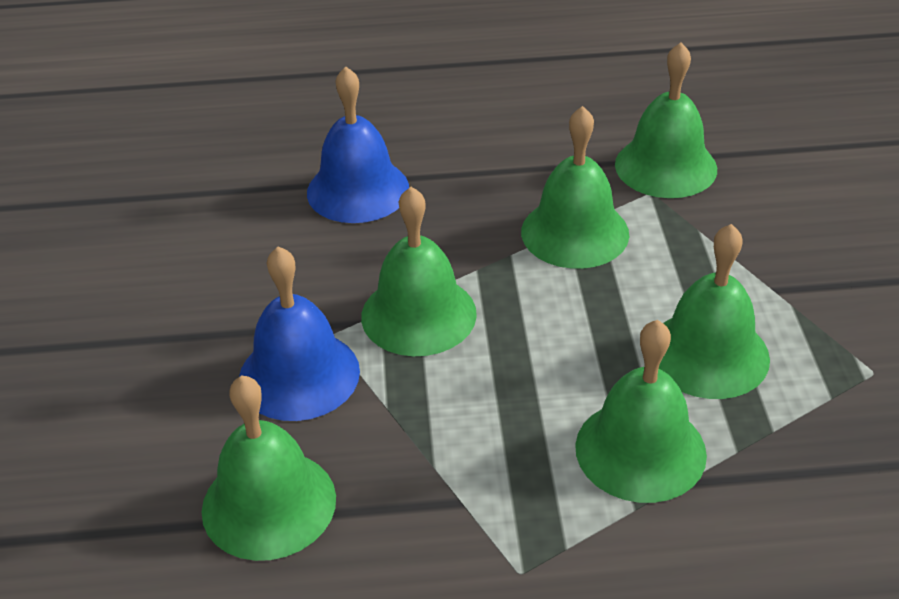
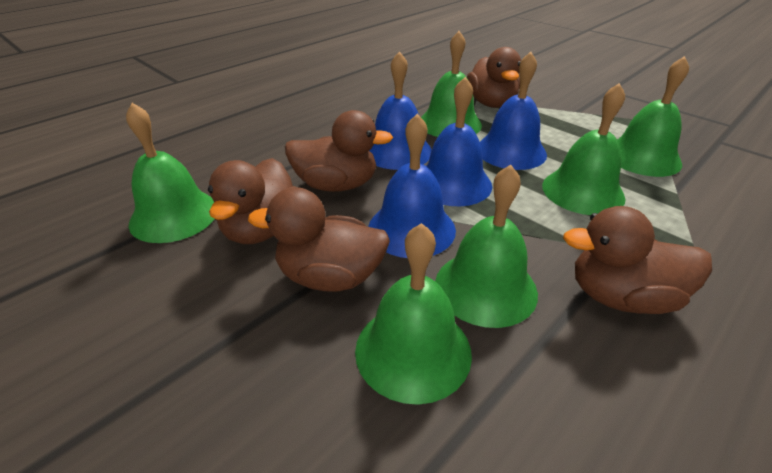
blue bell: 2 -> 4
brown duck: 0 -> 5

